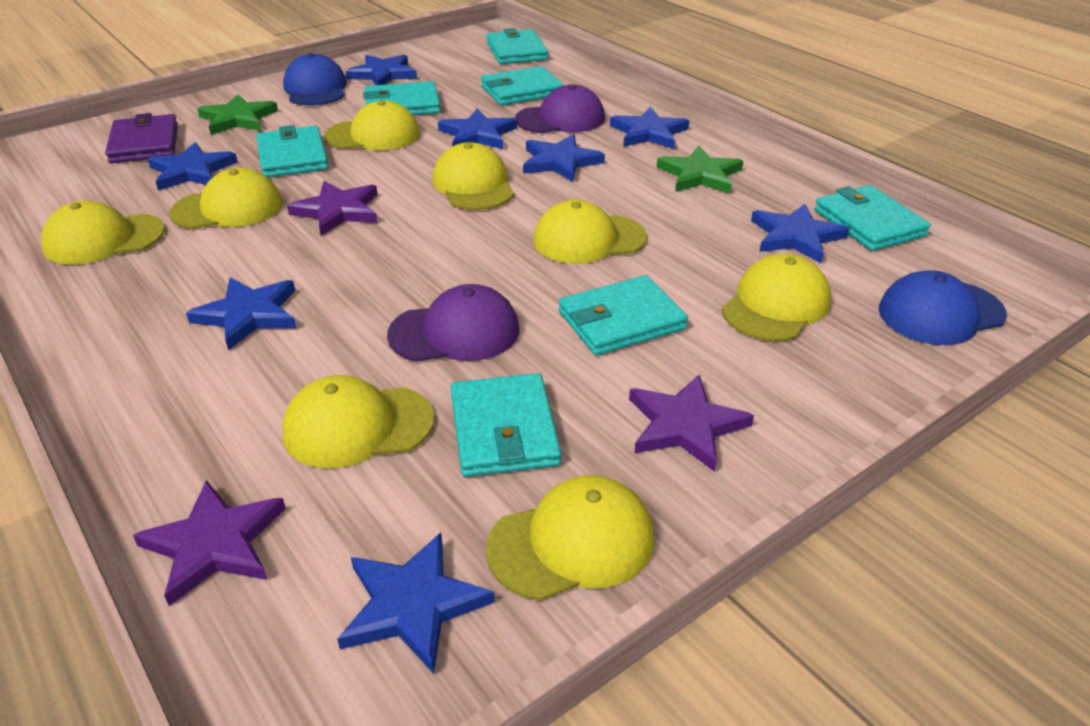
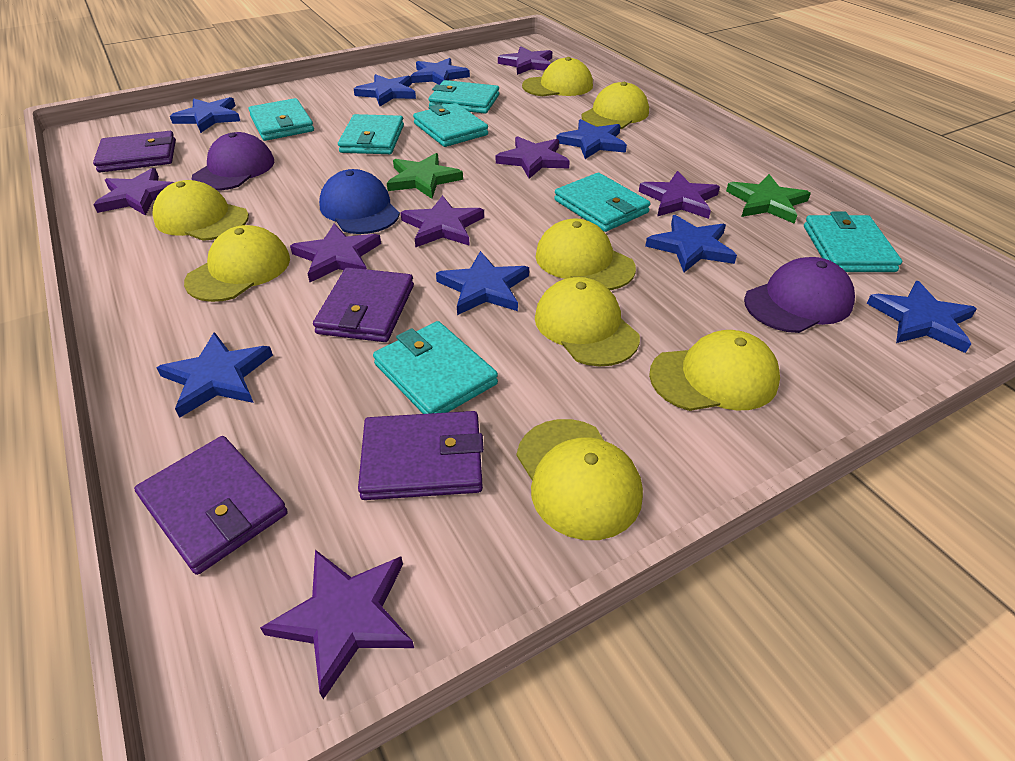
blue cap: 2 -> 1
purple star: 3 -> 7
purple wallet: 1 -> 4

